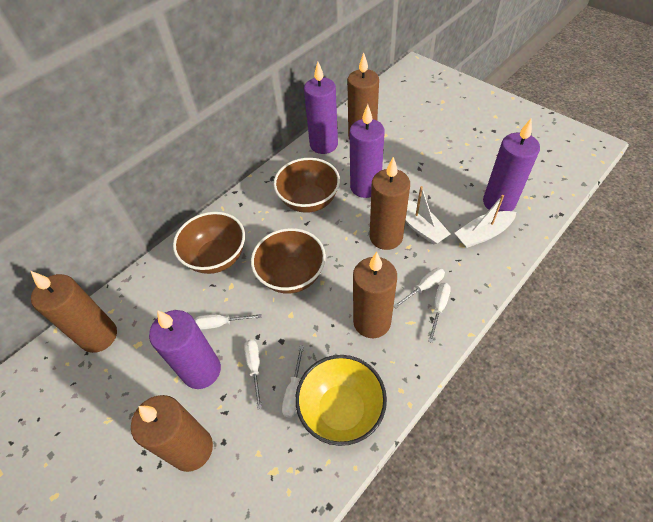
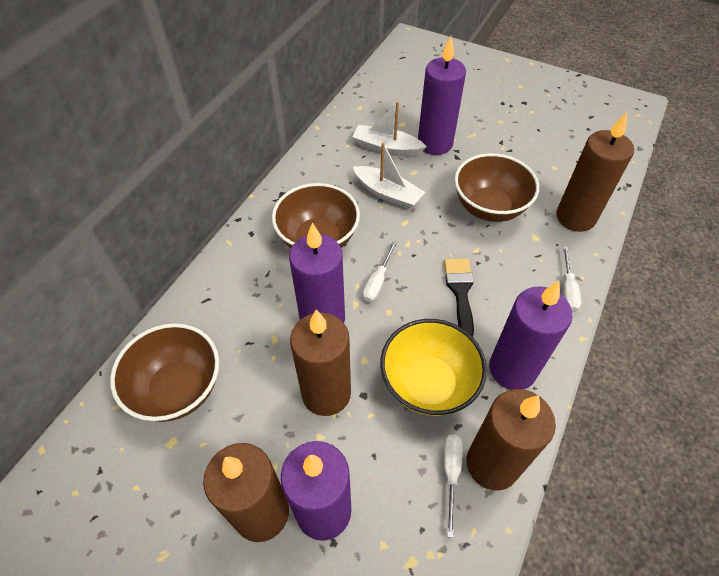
black brush: 0 -> 1
brown candle: 5 -> 4
white screwdriver: 5 -> 3

